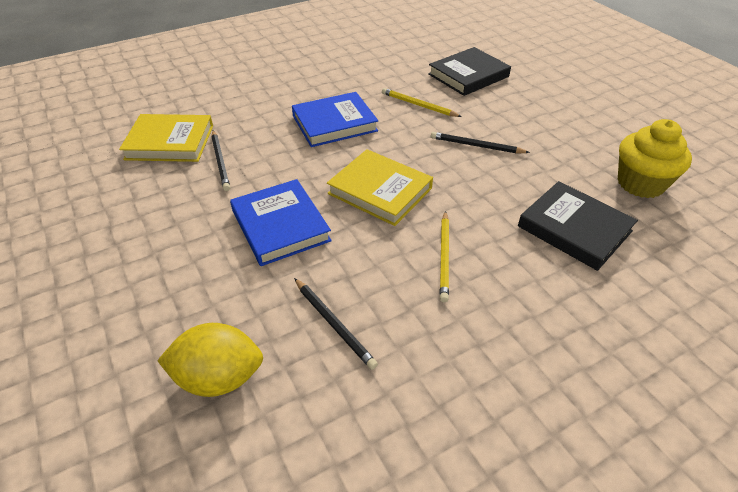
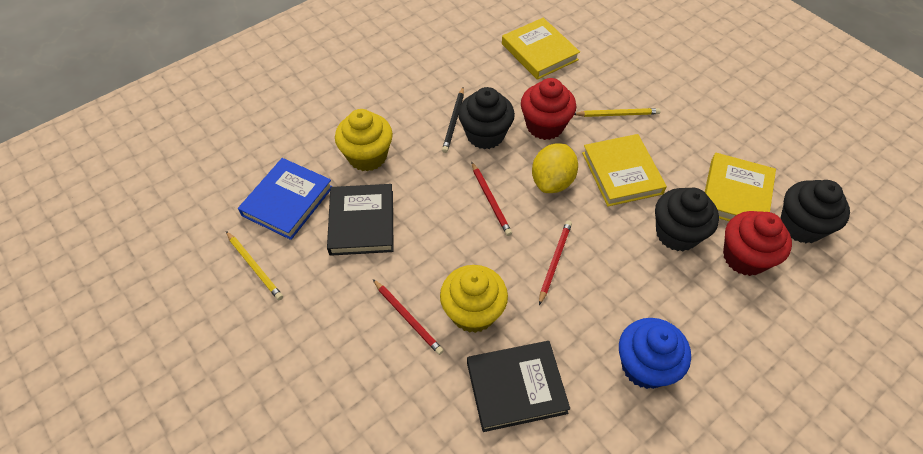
black cupcake: 0 -> 3
black pencil: 3 -> 1
blue book: 2 -> 1
blue cupcake: 0 -> 1
red cupcake: 0 -> 2
red pencil: 0 -> 3
yellow book: 2 -> 3
yellow cupcake: 1 -> 2

